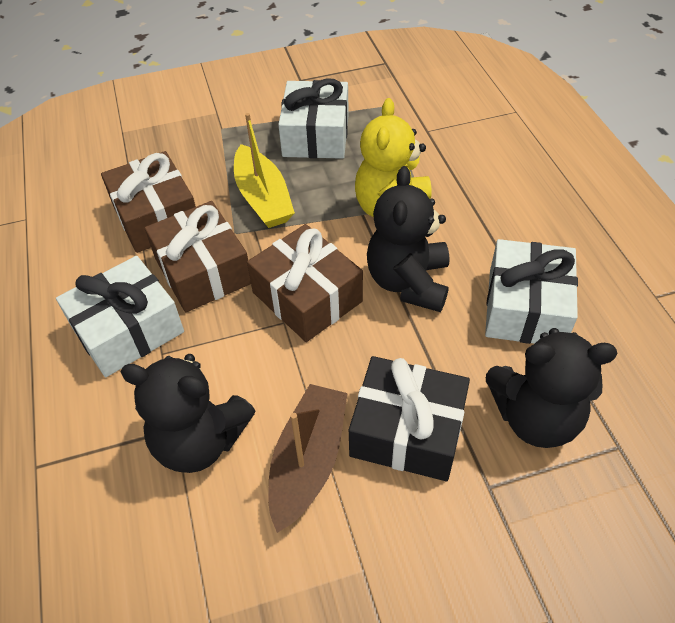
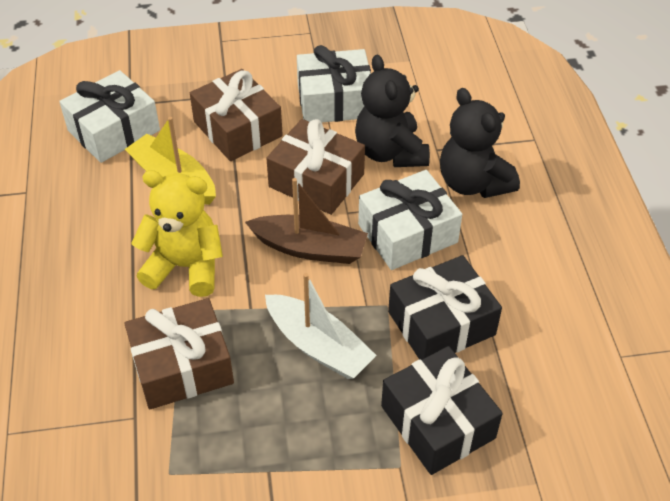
black gift: 1 -> 2
black teddy bear: 3 -> 2
white boat: 0 -> 1

